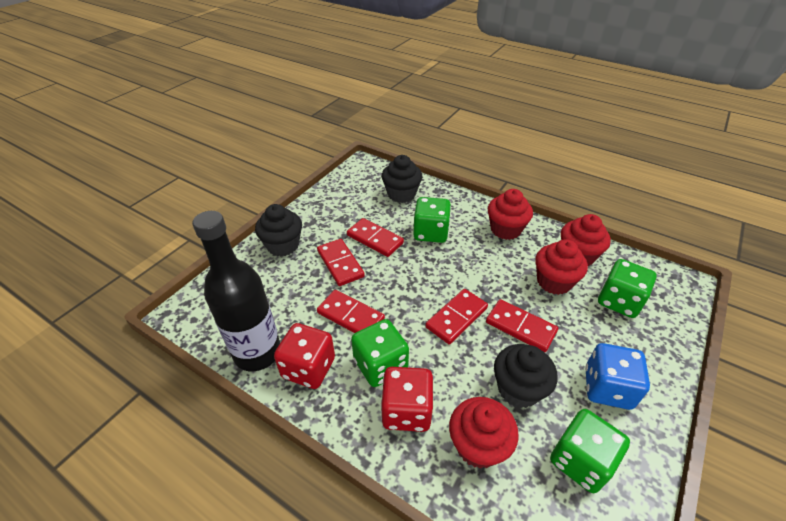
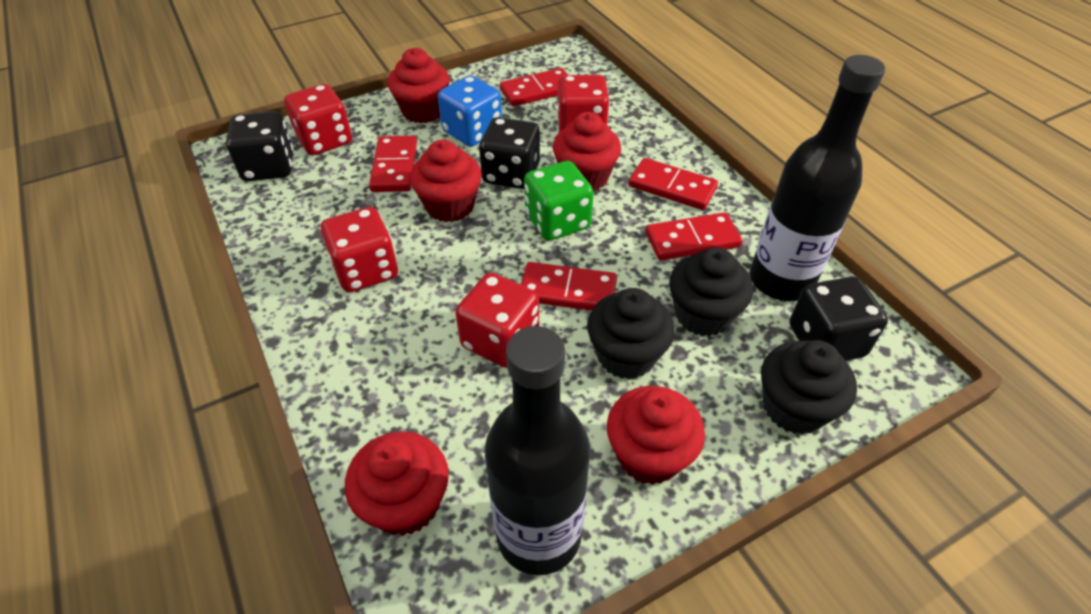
black bottle: 1 -> 2
black dice: 0 -> 3
green dice: 4 -> 1
red cupcake: 4 -> 5
red dice: 2 -> 4

